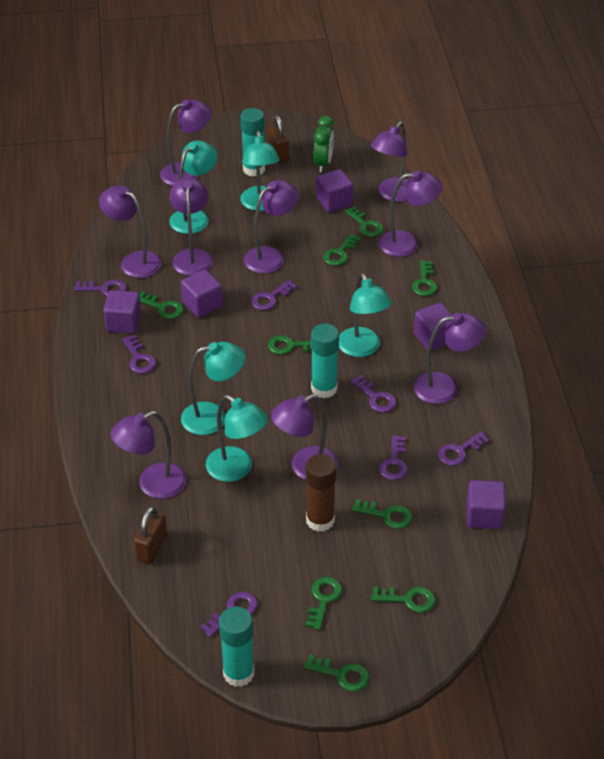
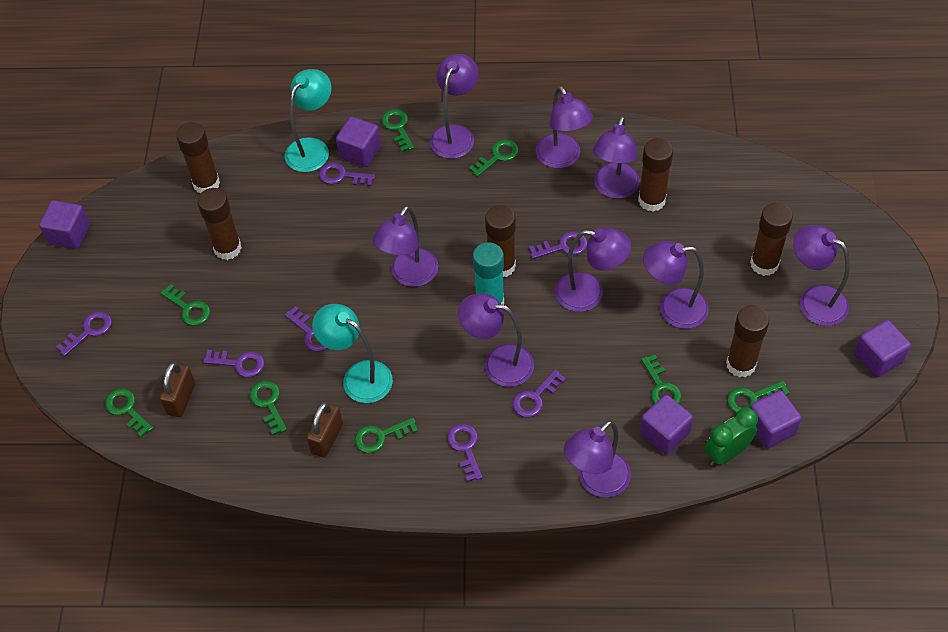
brown glue stick: 1 -> 6
green key: 9 -> 8
turquoise glue stick: 3 -> 1
turquoise lamp: 5 -> 2

